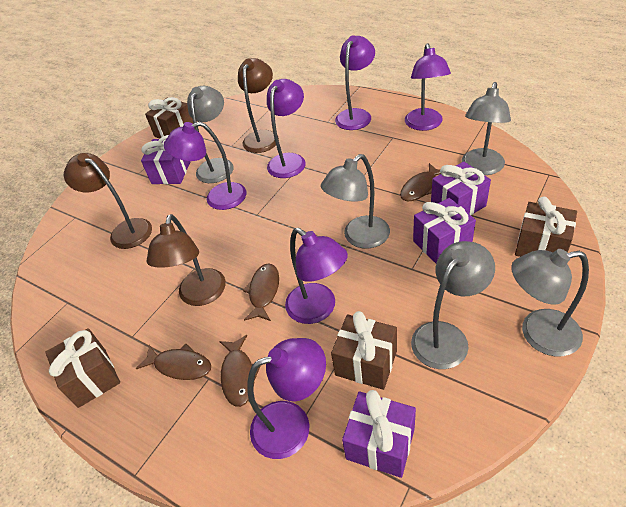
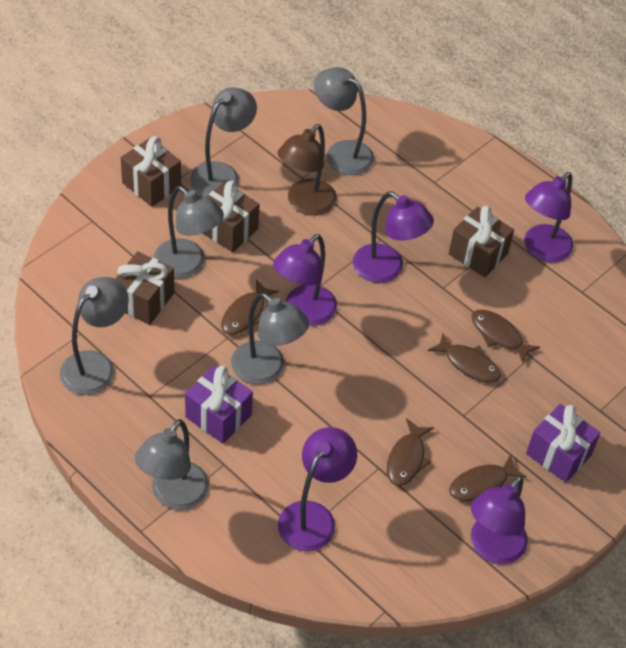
brown fish: 4 -> 5
brown lamp: 3 -> 1
grey lamp: 5 -> 6
purple gift: 4 -> 2
purple lamp: 6 -> 5

